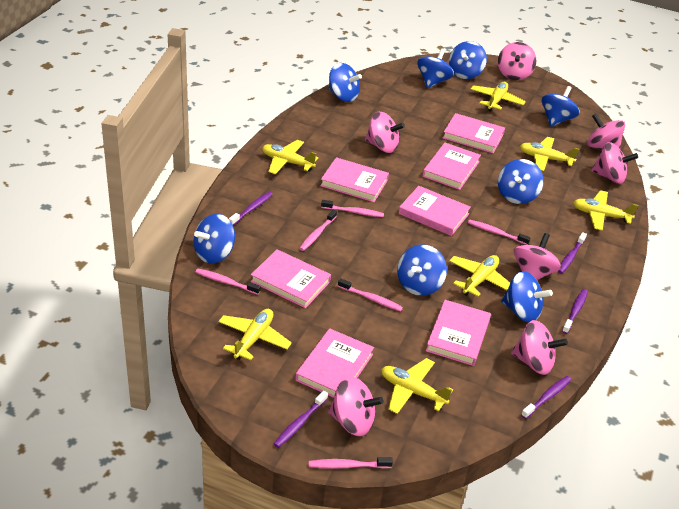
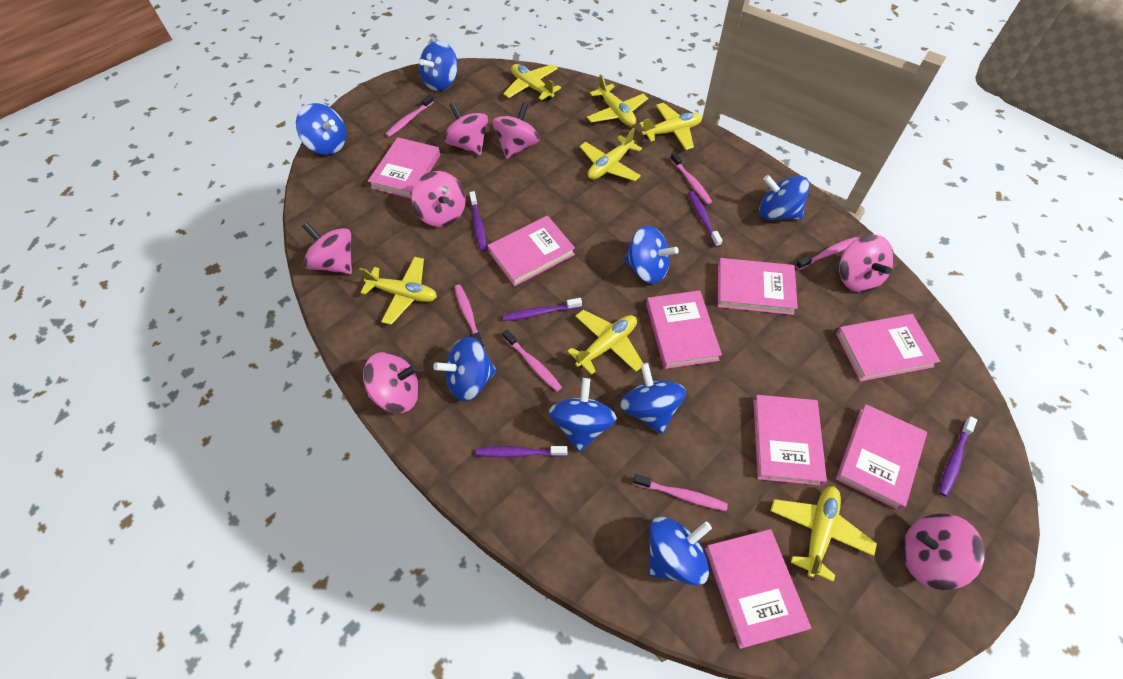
pink book: 7 -> 8

